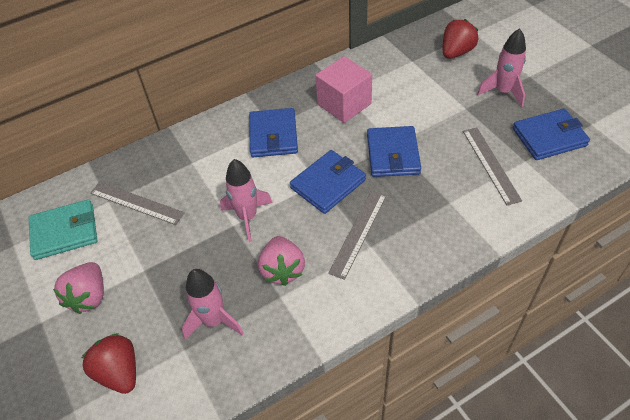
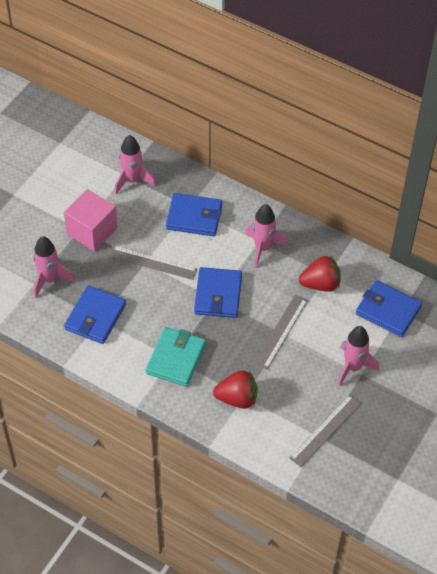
pink rocket: 3 -> 4
pink strawberry: 2 -> 0

